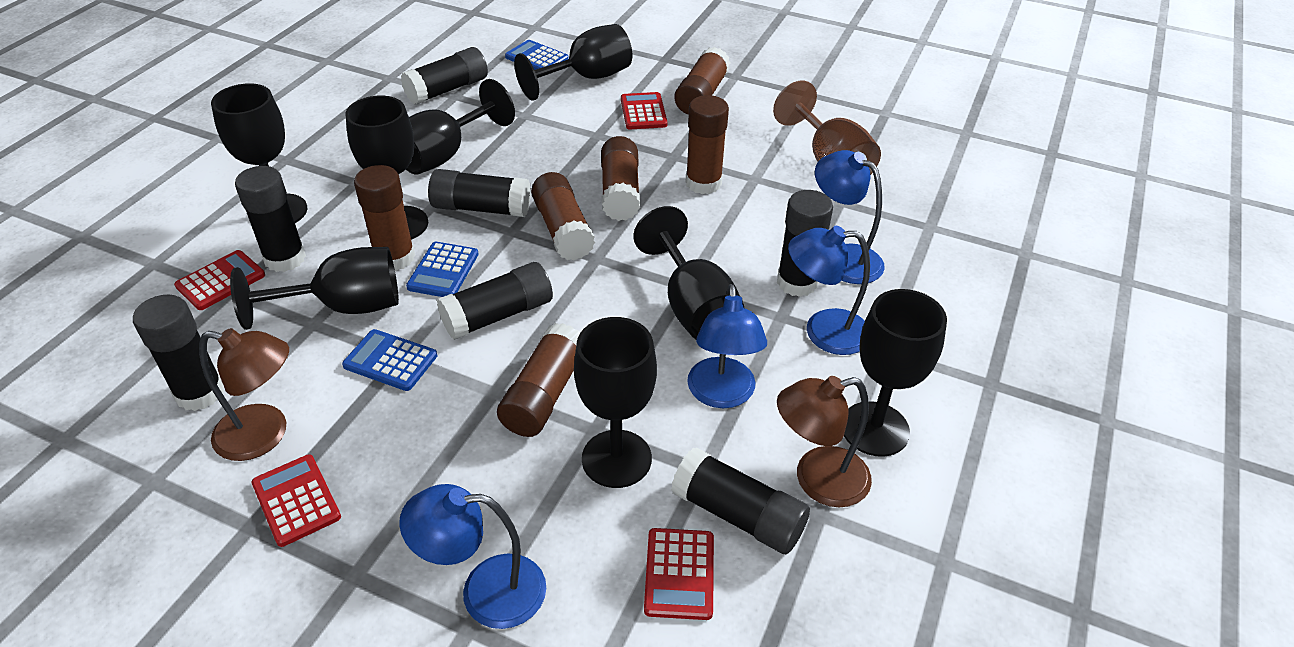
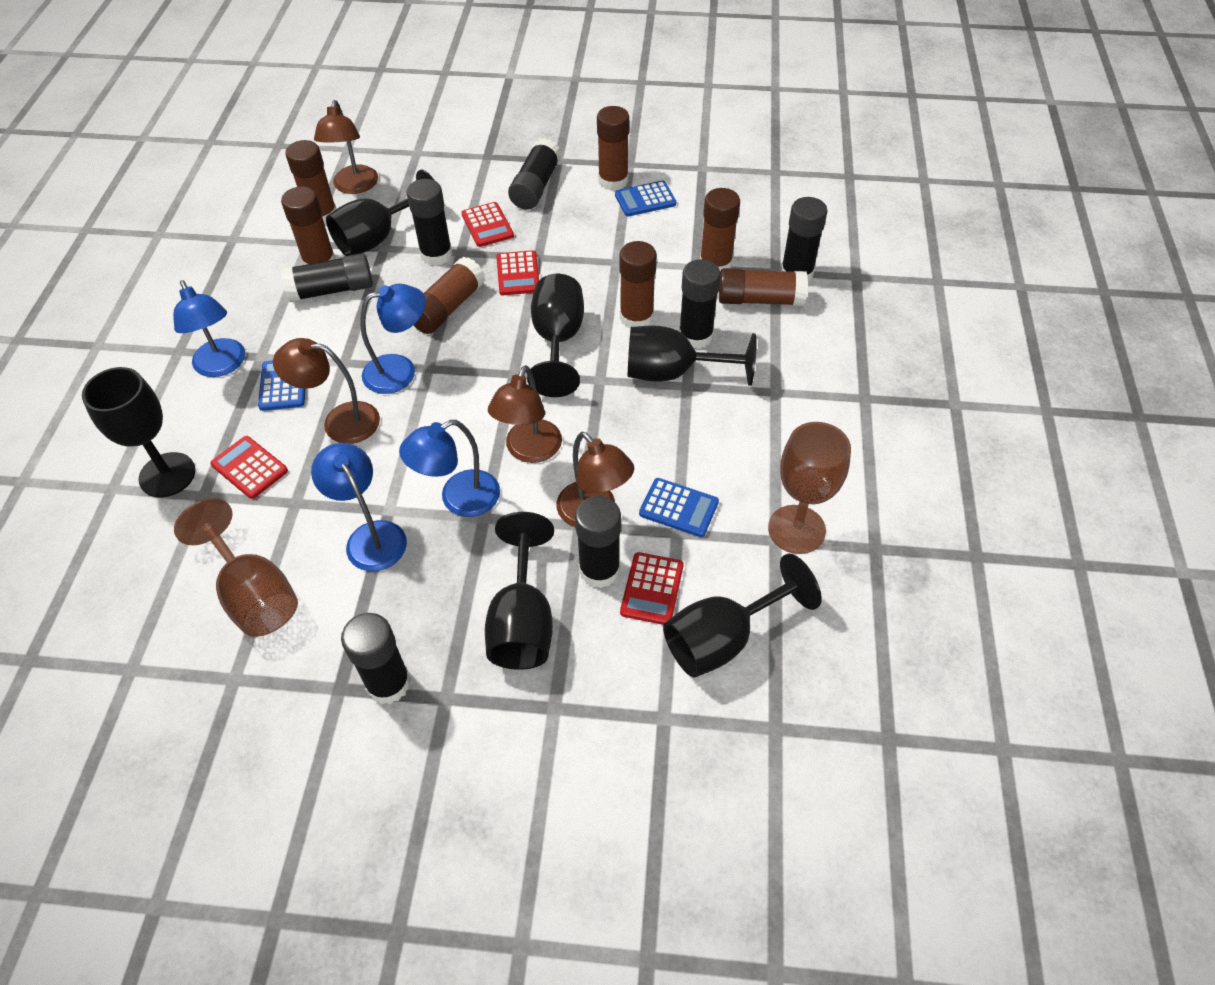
black goblet: 8 -> 6
brown glue stick: 6 -> 7
brown goblet: 1 -> 2
brown lamp: 2 -> 4

